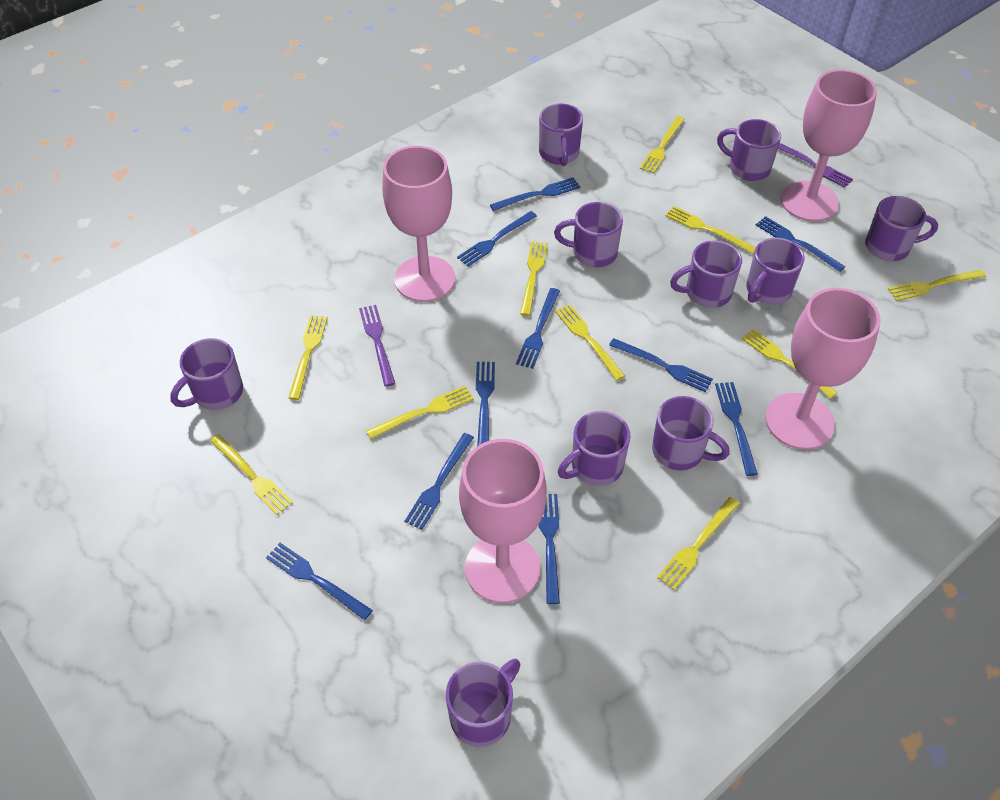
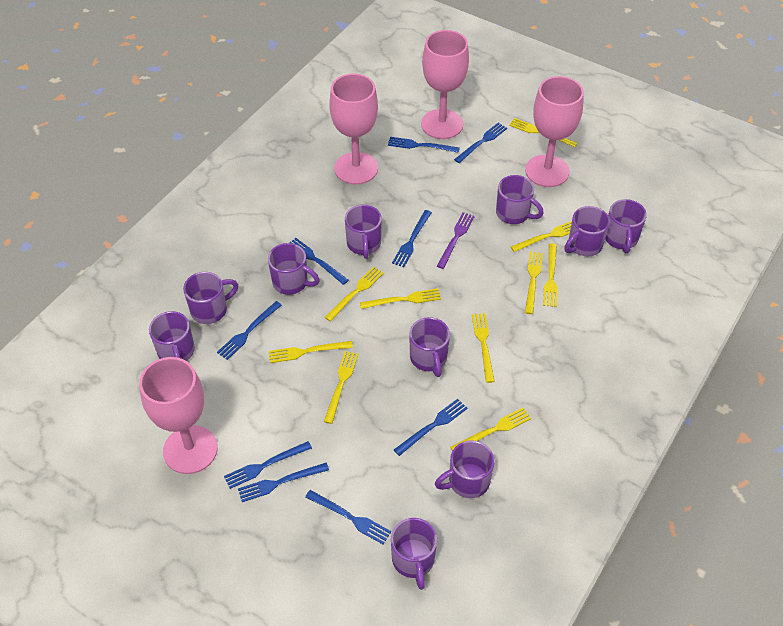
blue fork: 10 -> 9
purple fork: 2 -> 1

